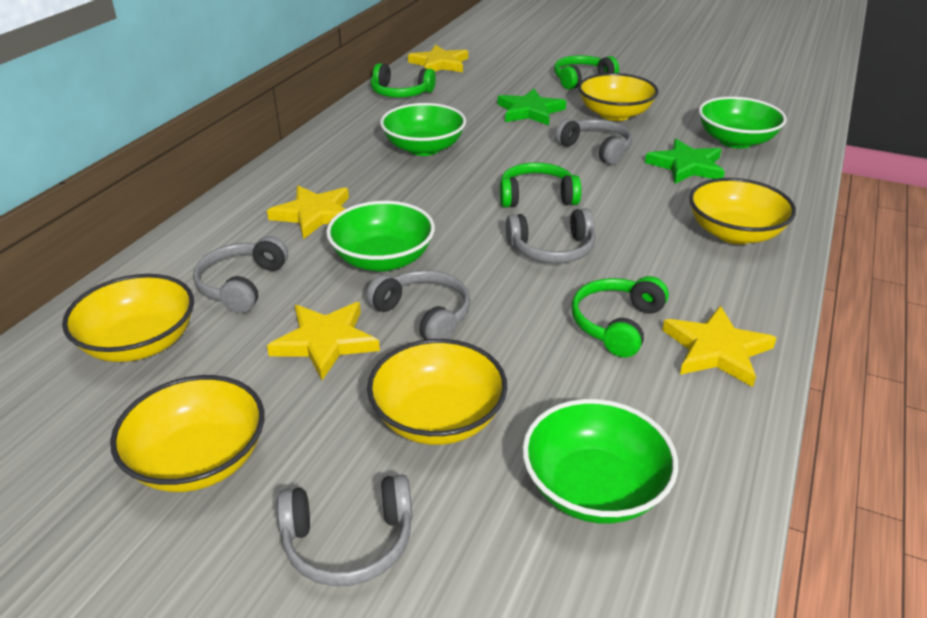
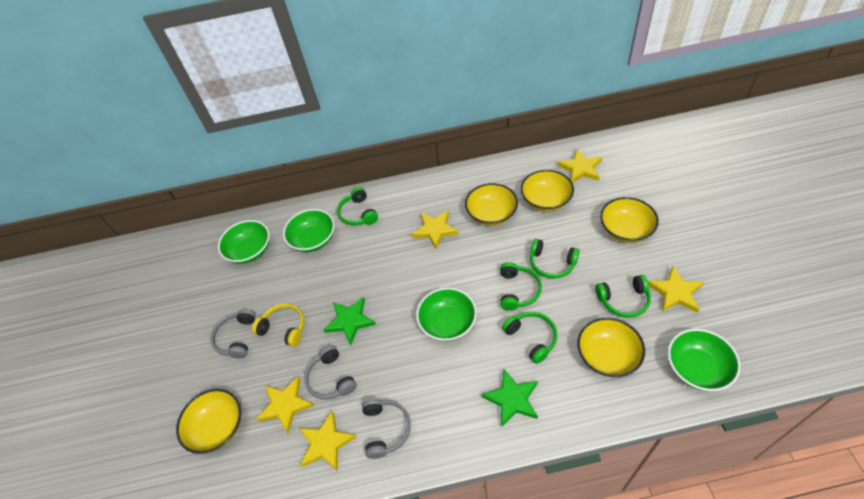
green headphones: 4 -> 5
grey headphones: 5 -> 3
yellow headphones: 0 -> 1
yellow star: 4 -> 5

